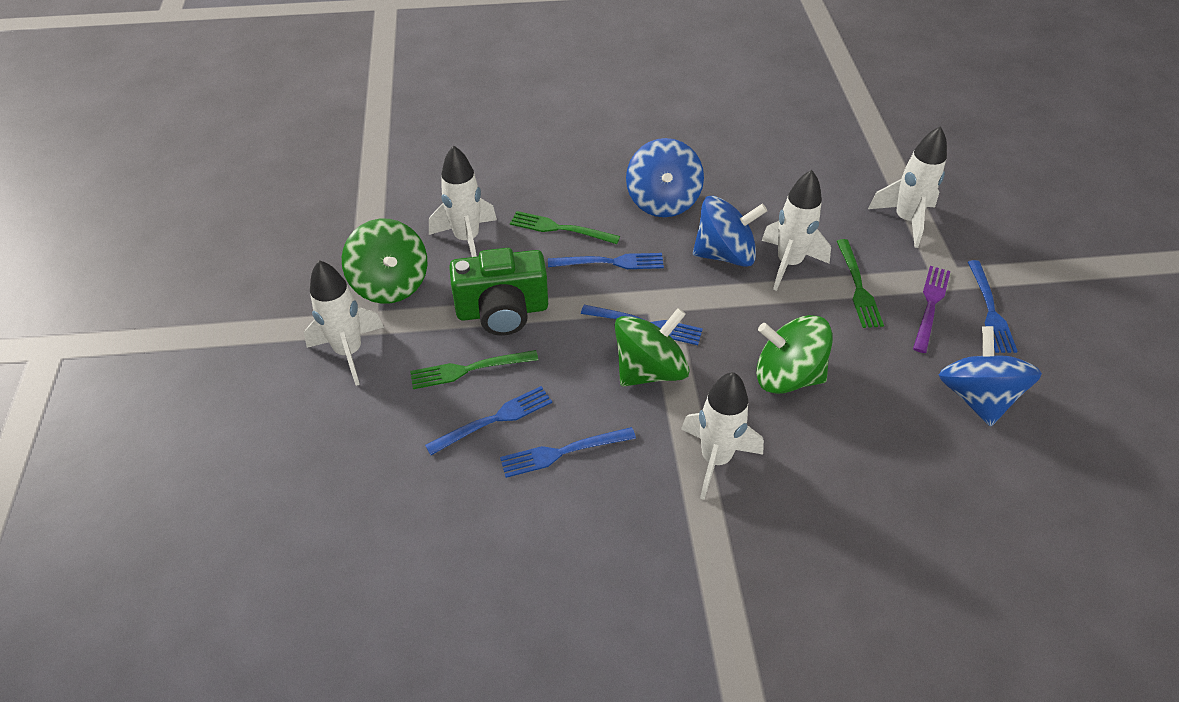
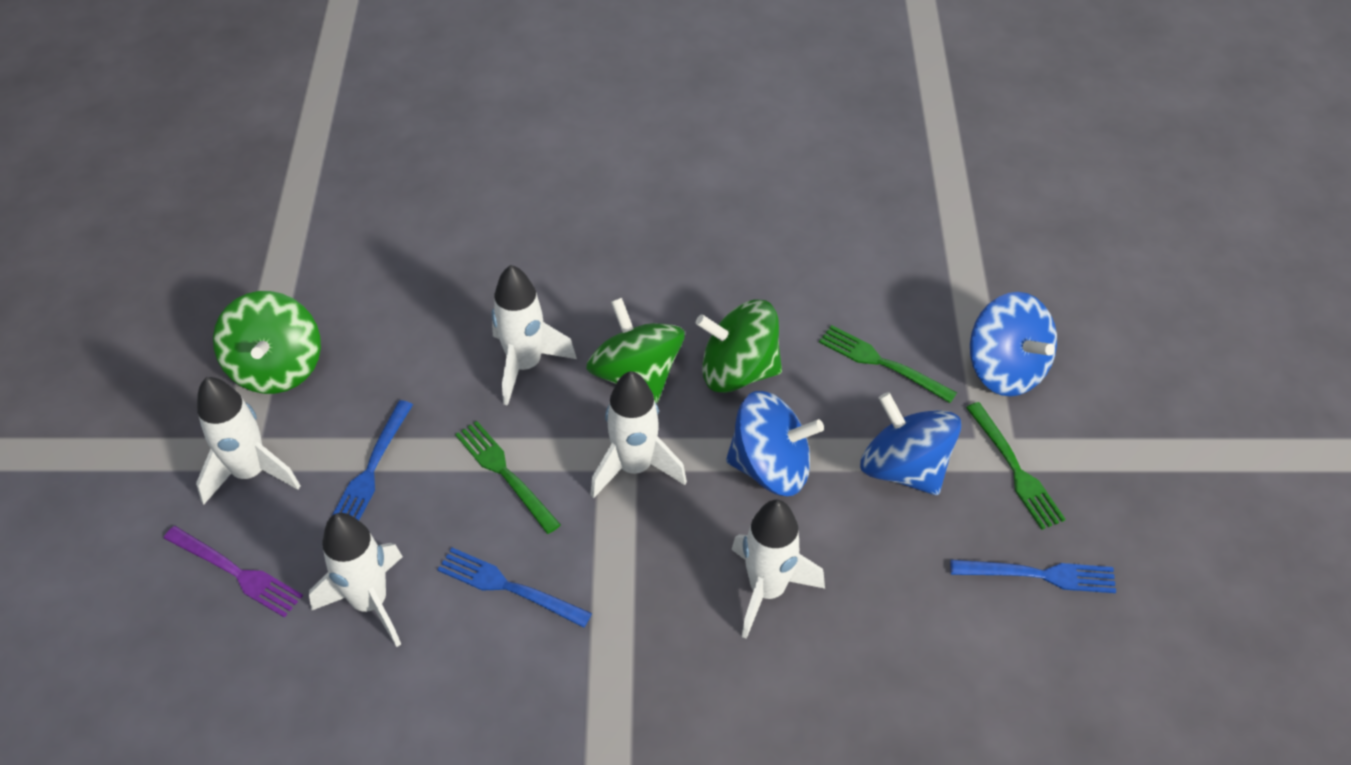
blue fork: 5 -> 3
green camera: 1 -> 0

